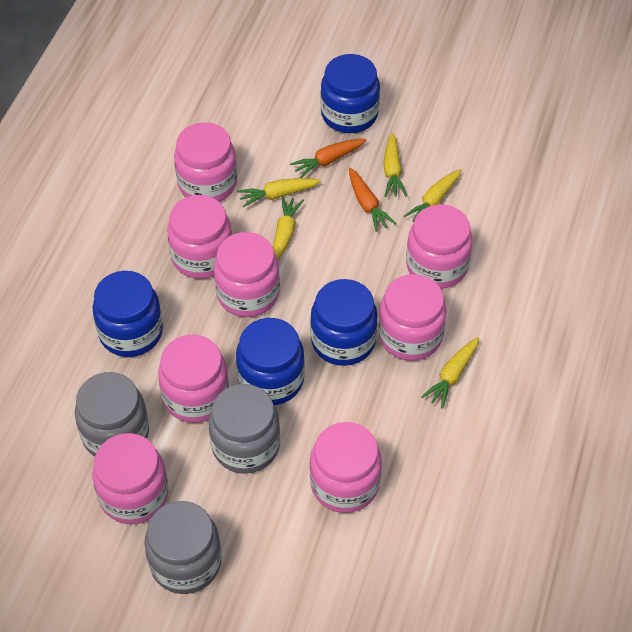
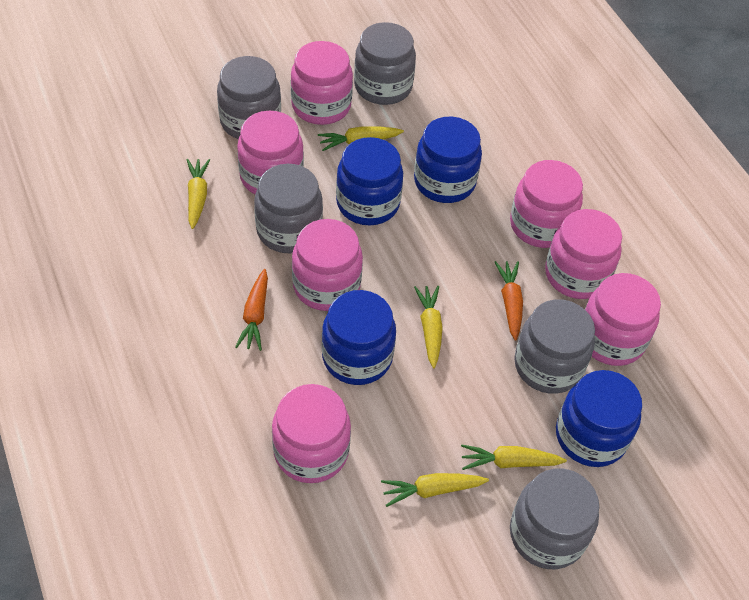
grey jar: 3 -> 5
pink jar: 8 -> 7

